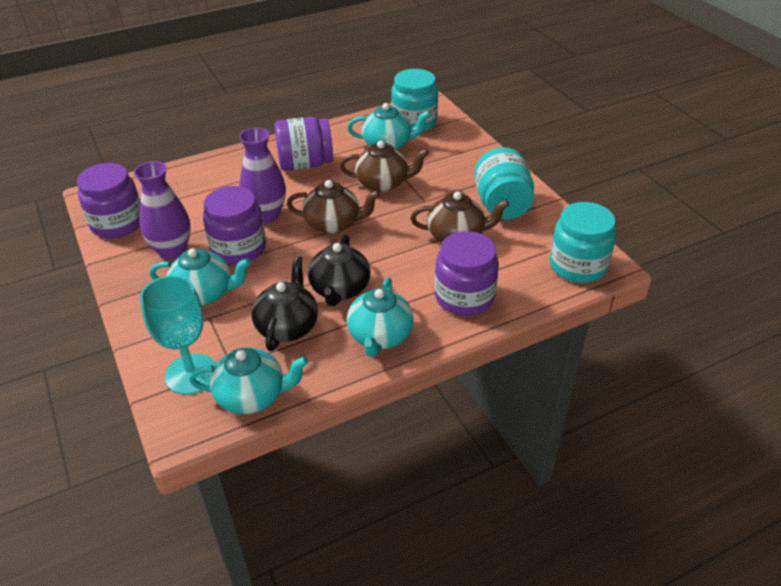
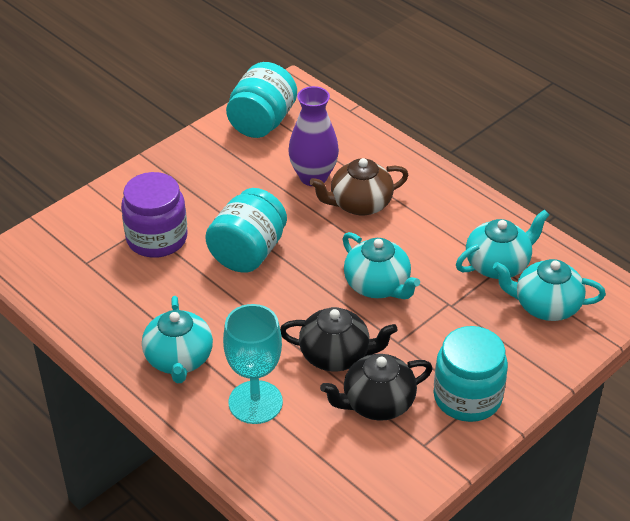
brown teapot: 3 -> 1
purple jar: 4 -> 1
purple vase: 2 -> 1

